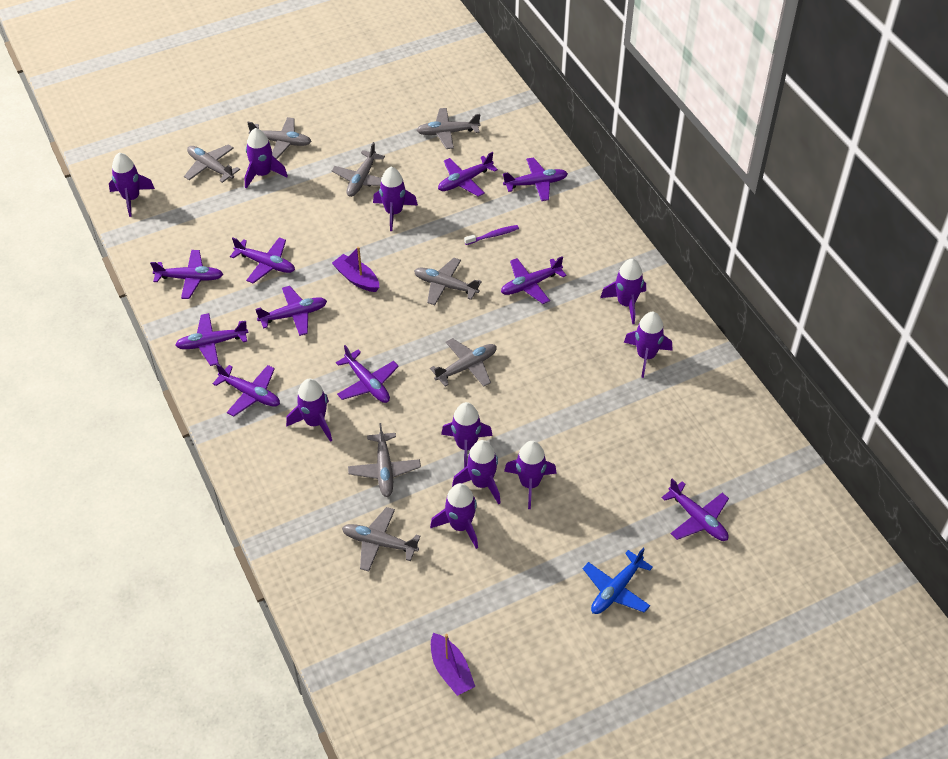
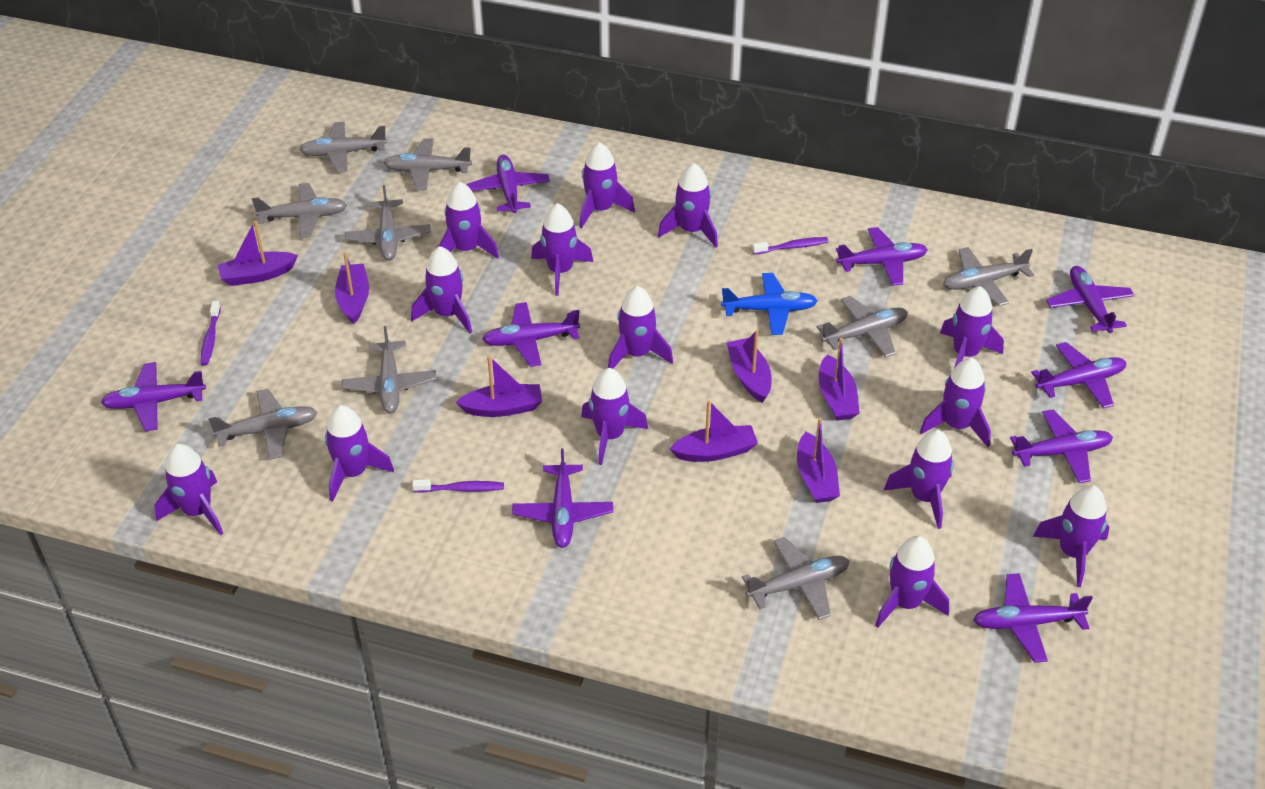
grey plane: 8 -> 9
purple boat: 2 -> 7
purple plane: 10 -> 9
purple rocket: 10 -> 14
purple toothbrush: 1 -> 3

